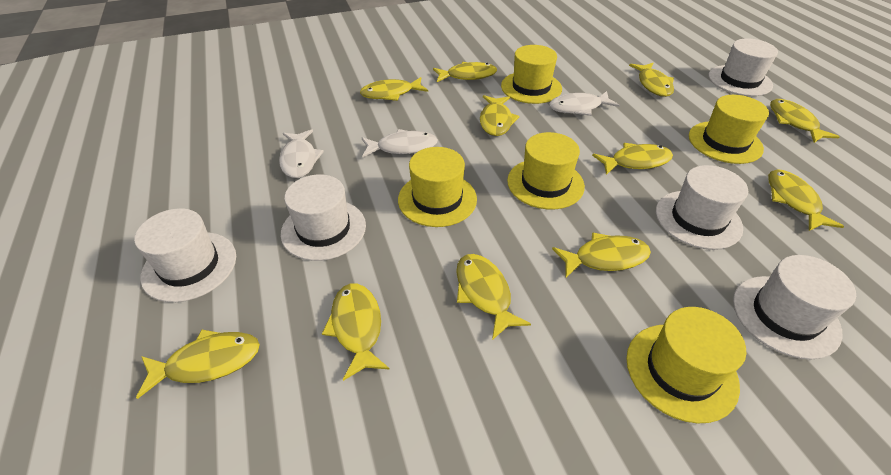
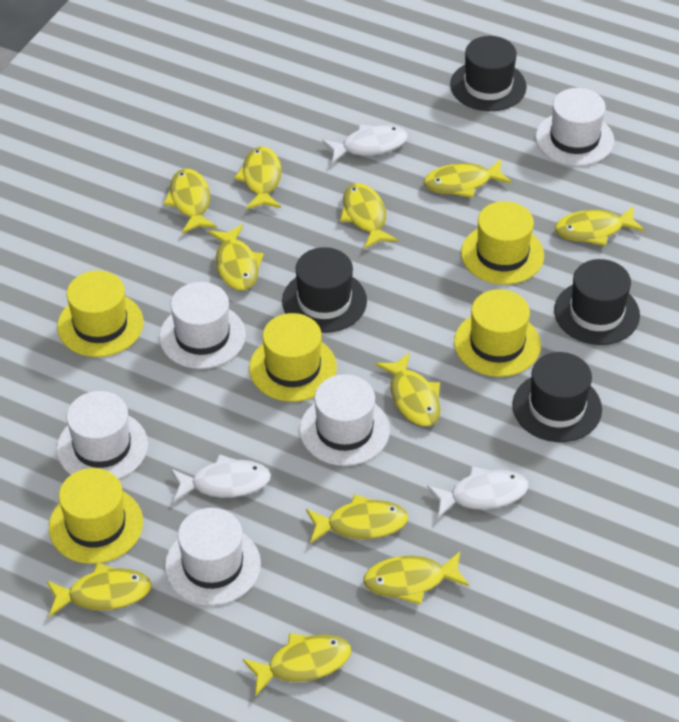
black hat: 0 -> 4

